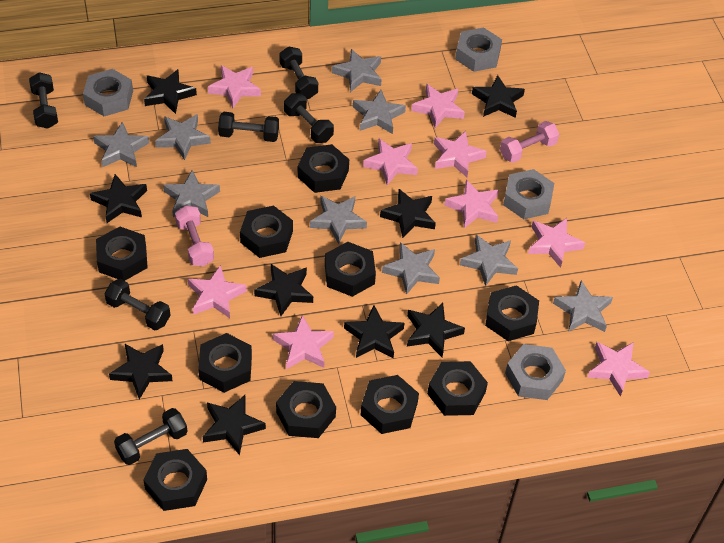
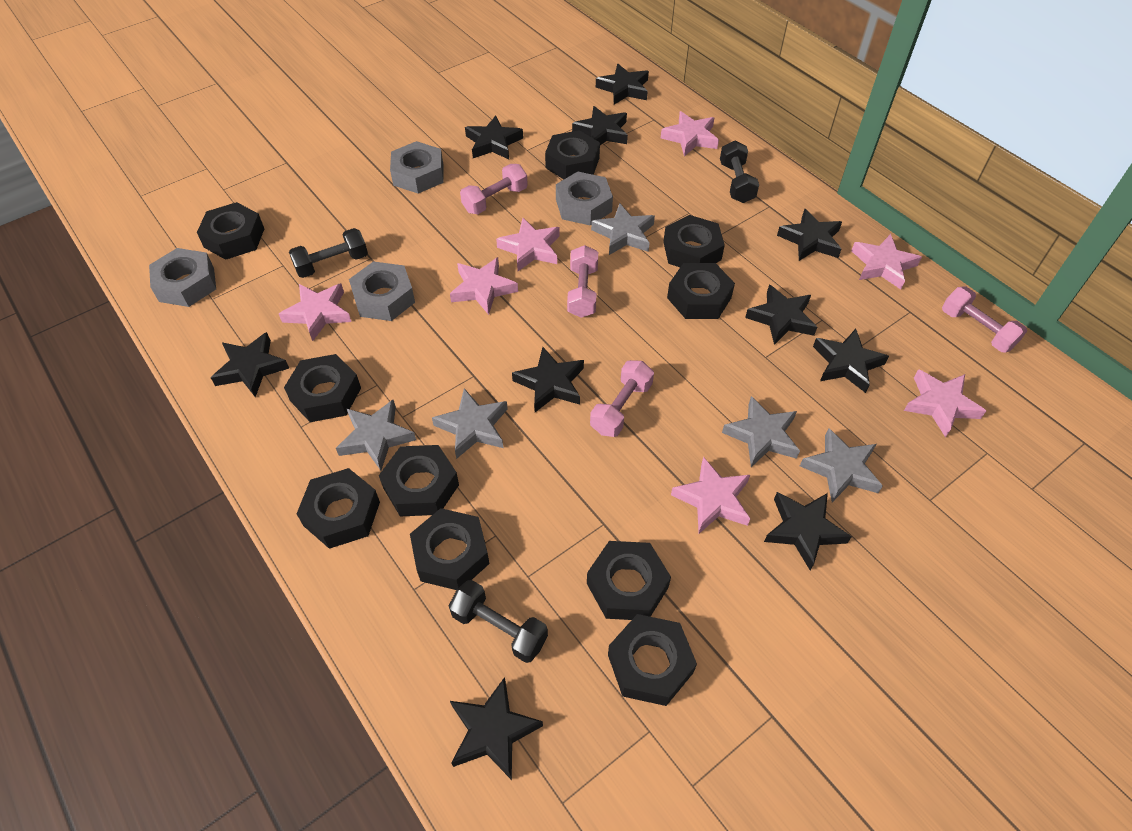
black dumbbell: 6 -> 3
black star: 9 -> 10
grey star: 9 -> 5
pink dumbbell: 2 -> 4
pink star: 9 -> 7

